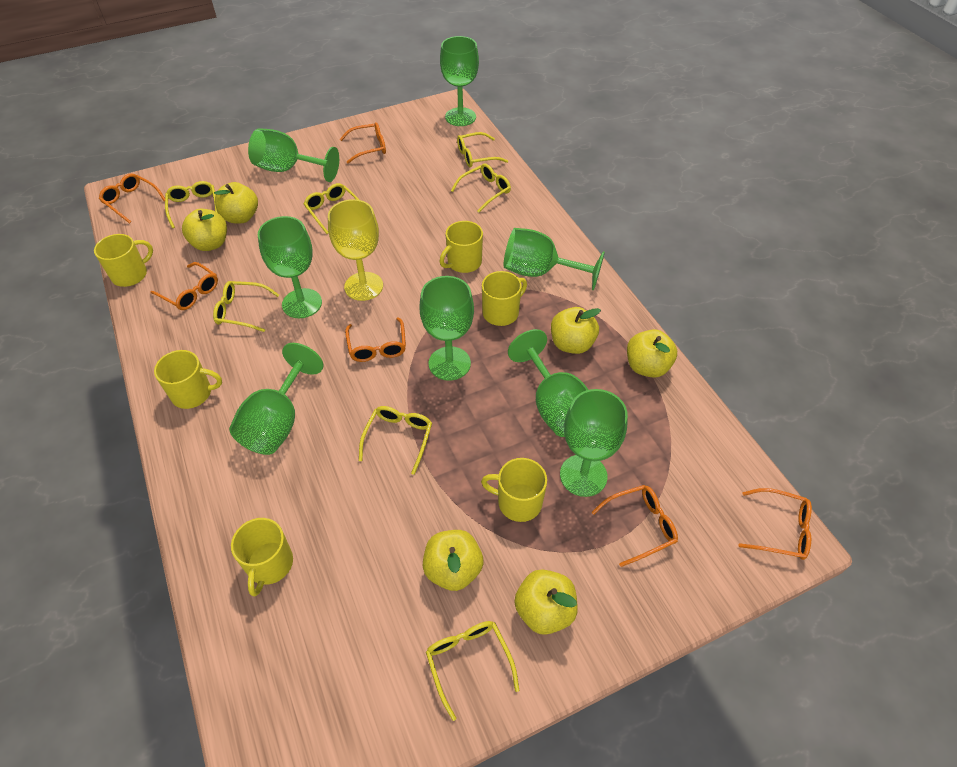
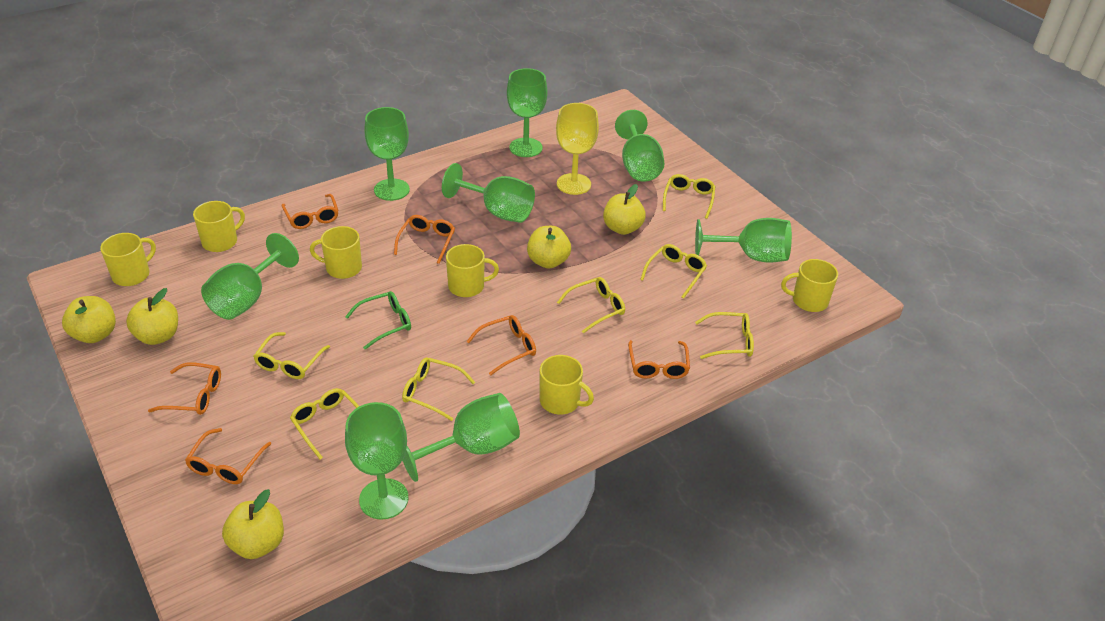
green glasses: 0 -> 1
yellow apple: 6 -> 5

